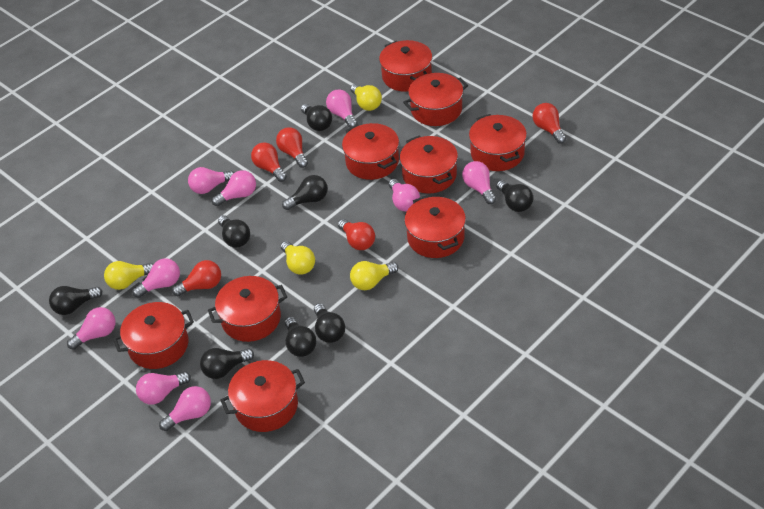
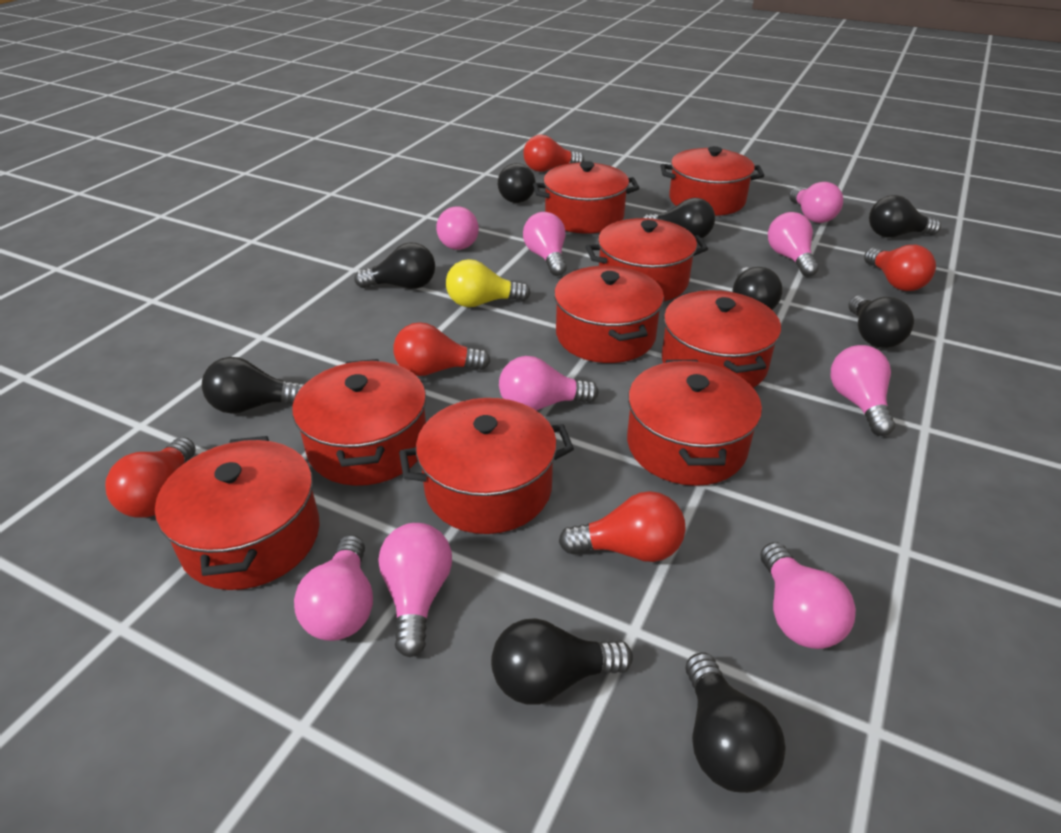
black light bulb: 8 -> 9
yellow light bulb: 4 -> 1

